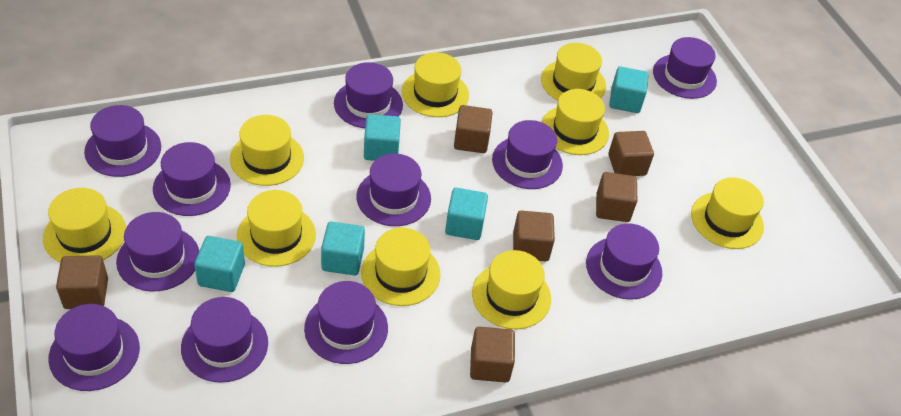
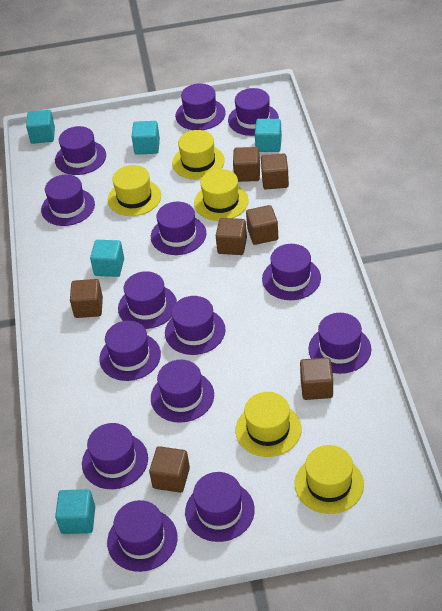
brown cube: 6 -> 7
purple hat: 11 -> 14
yellow hat: 9 -> 5

